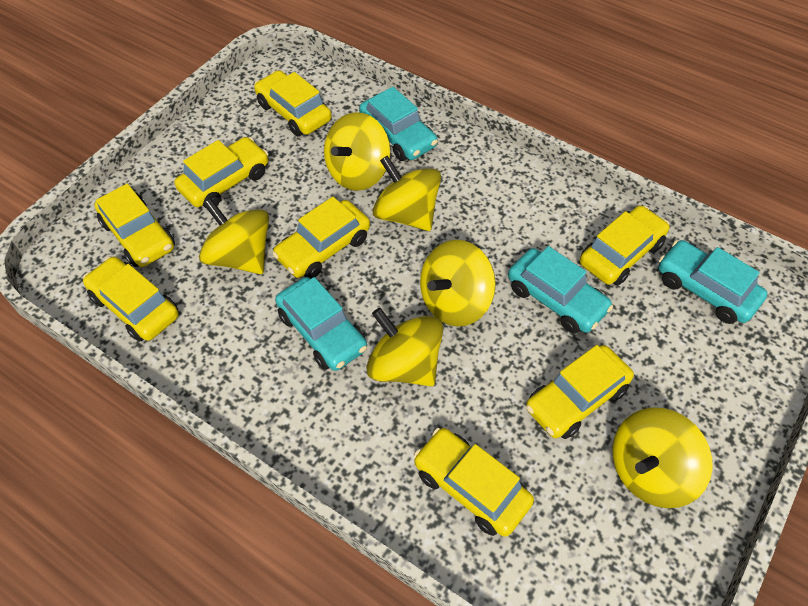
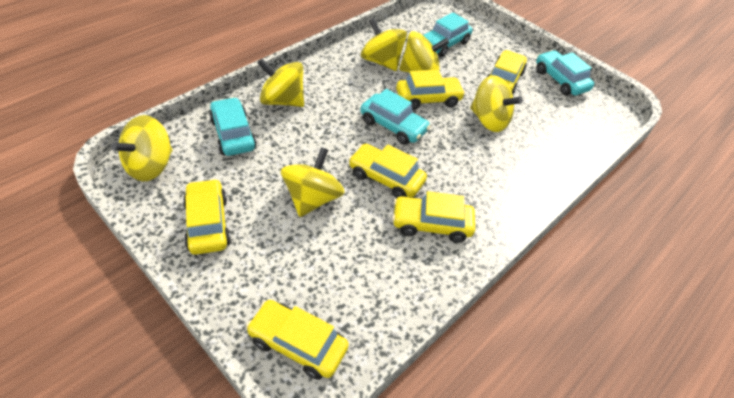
yellow car: 8 -> 6

